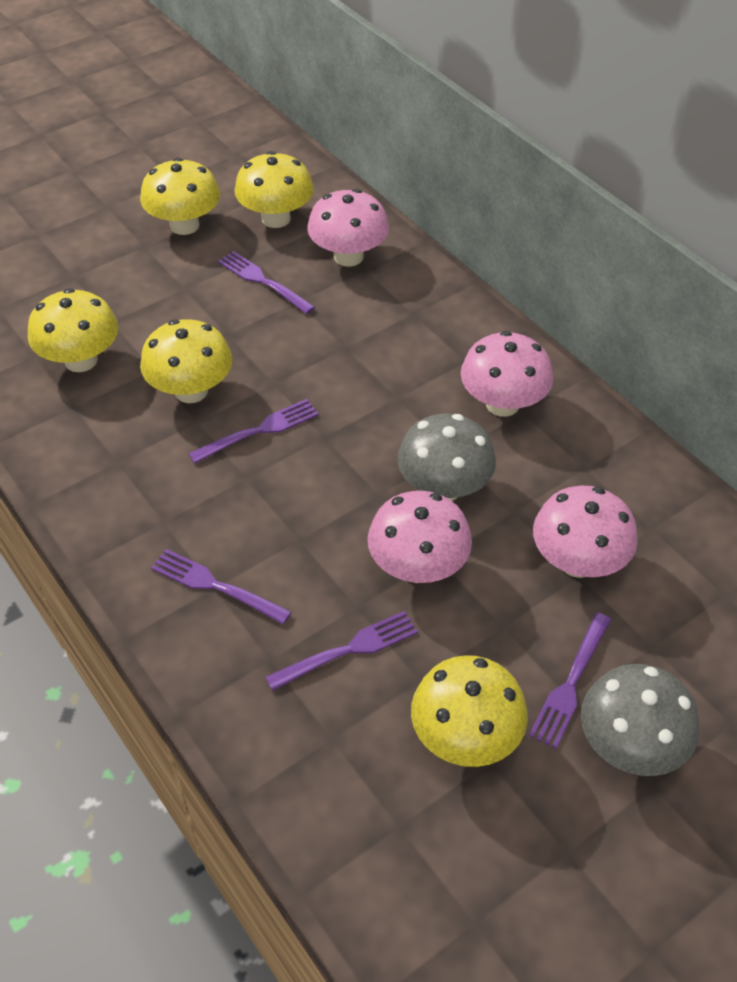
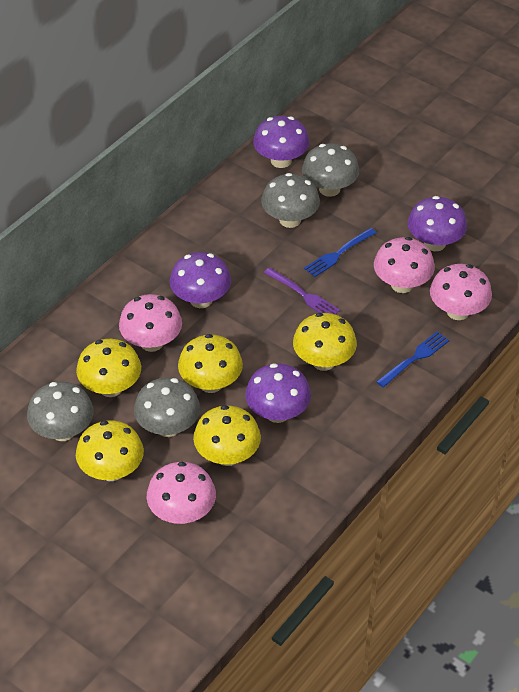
blue fork: 0 -> 2
grey mushroom: 2 -> 4
purple fork: 5 -> 1
purple mushroom: 0 -> 4

